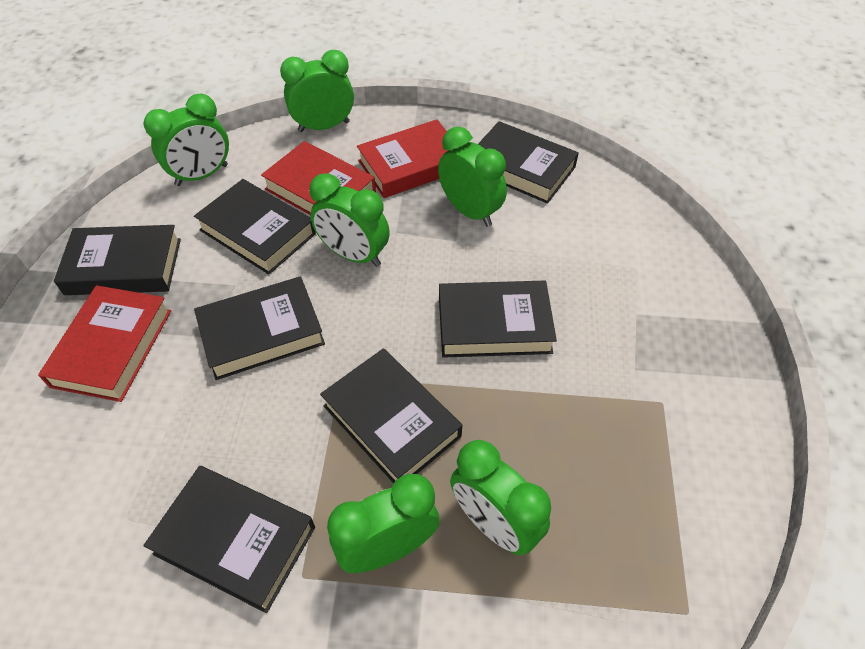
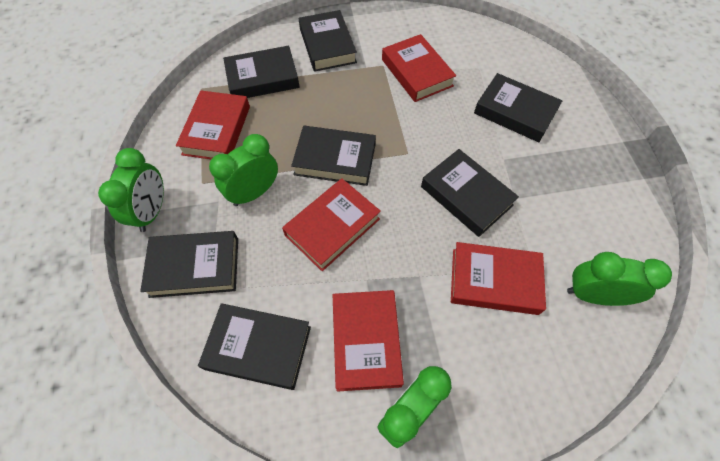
green clock: 6 -> 4
red book: 3 -> 5

